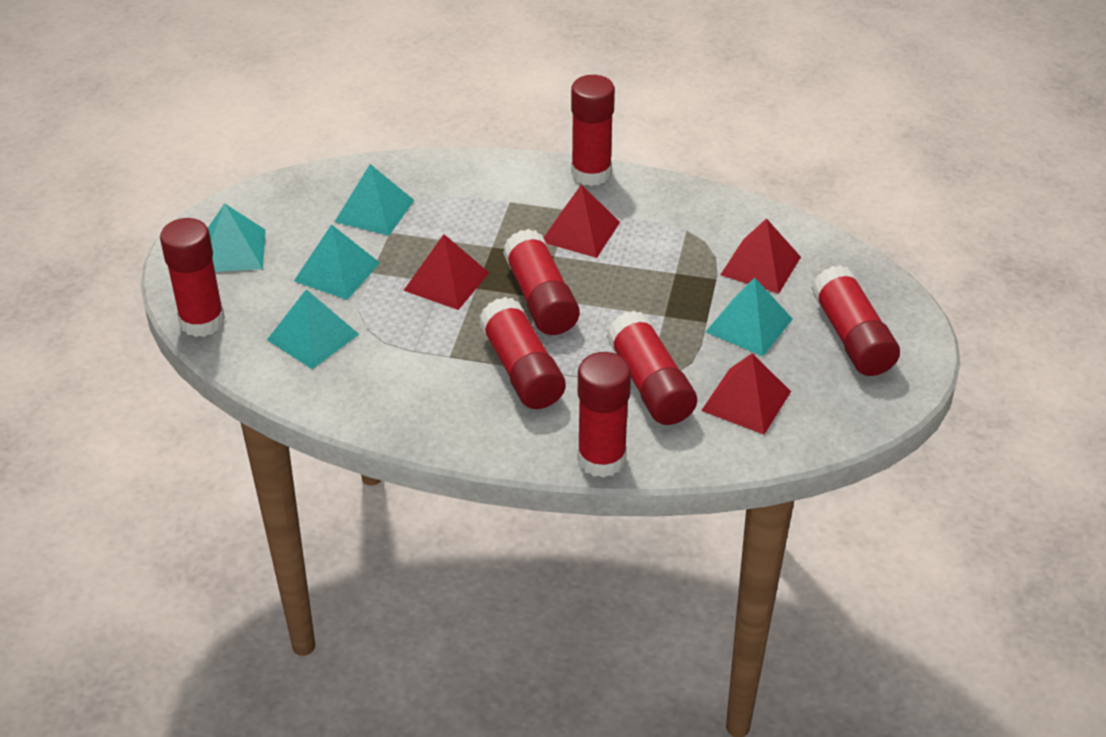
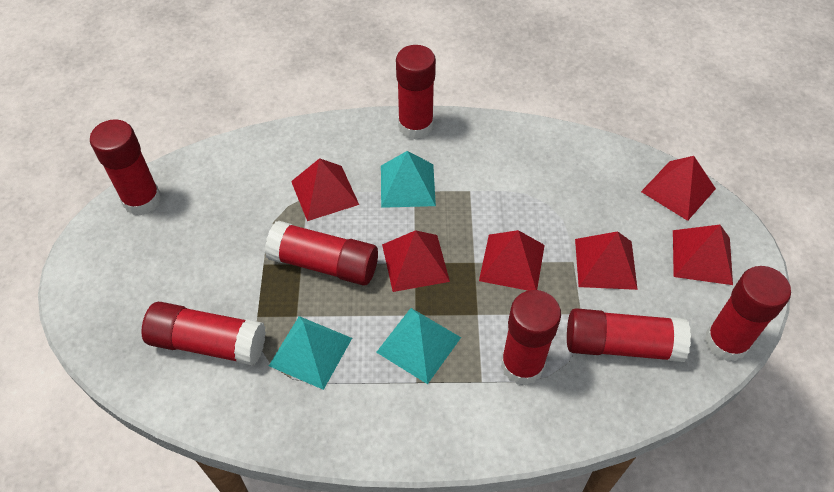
red pyramid: 4 -> 6
turquoise pyramid: 5 -> 3

